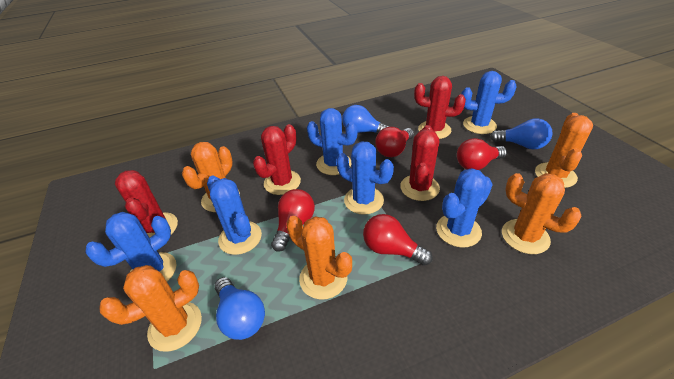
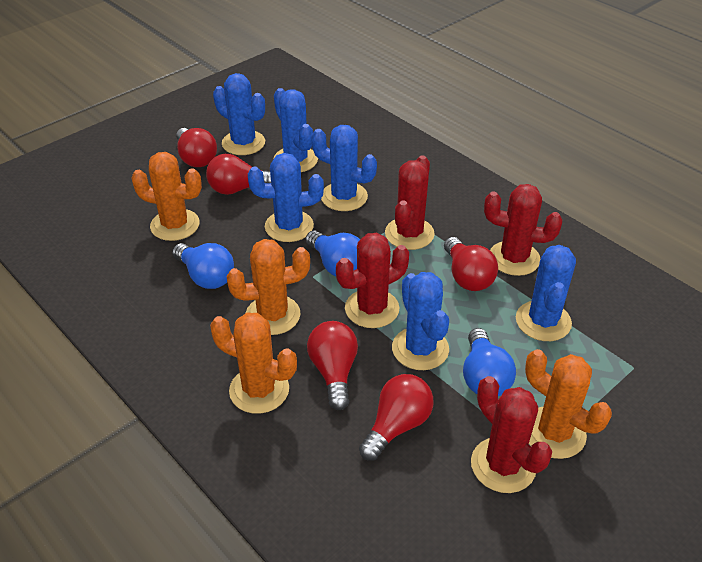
orange cactus: 5 -> 4
red light bulb: 4 -> 5

